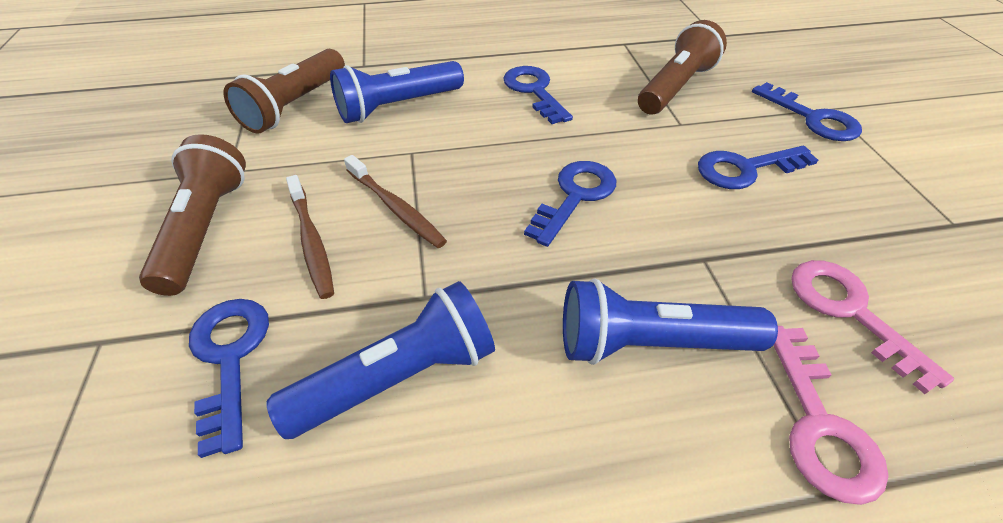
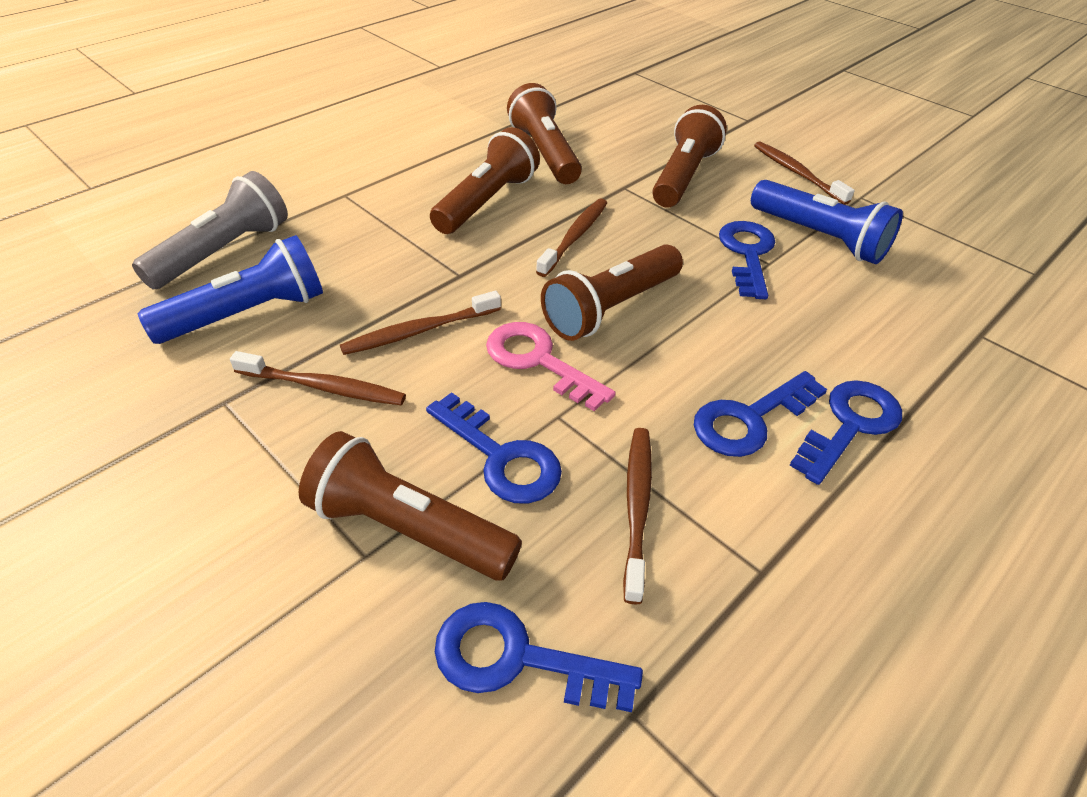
blue flashlight: 3 -> 2
brown flashlight: 3 -> 5
brown toothbrush: 2 -> 5
grey flashlight: 0 -> 1
pink key: 2 -> 1

